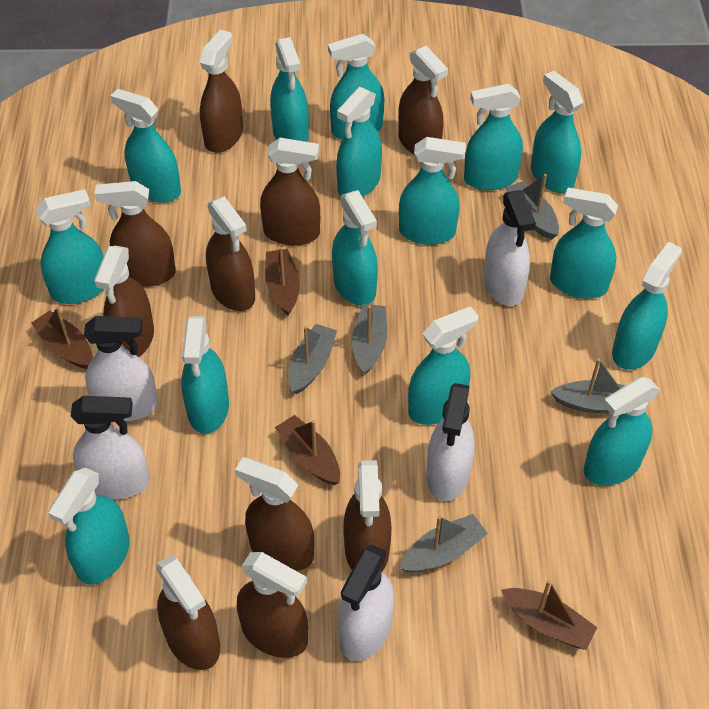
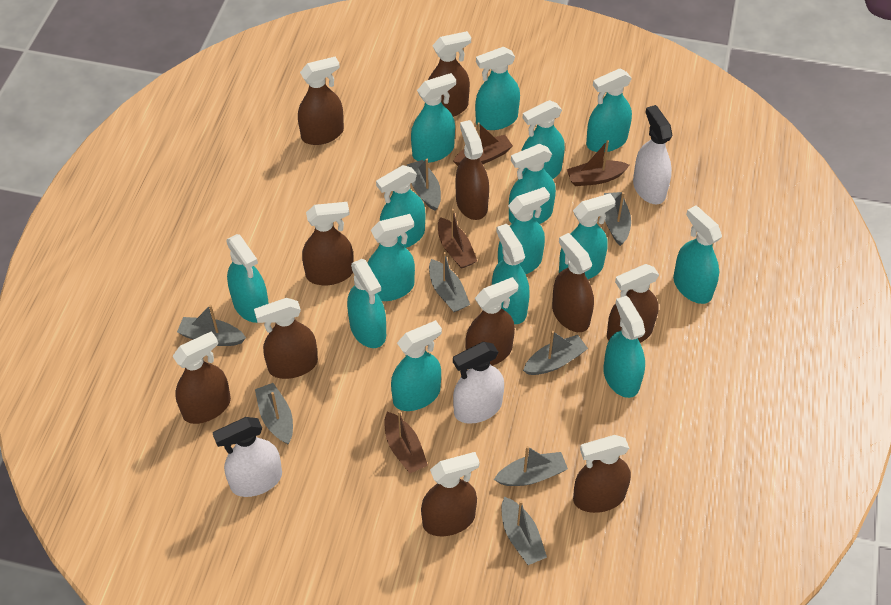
brown spray bottle: 10 -> 11
grey boat: 5 -> 8
white spray bottle: 5 -> 3

